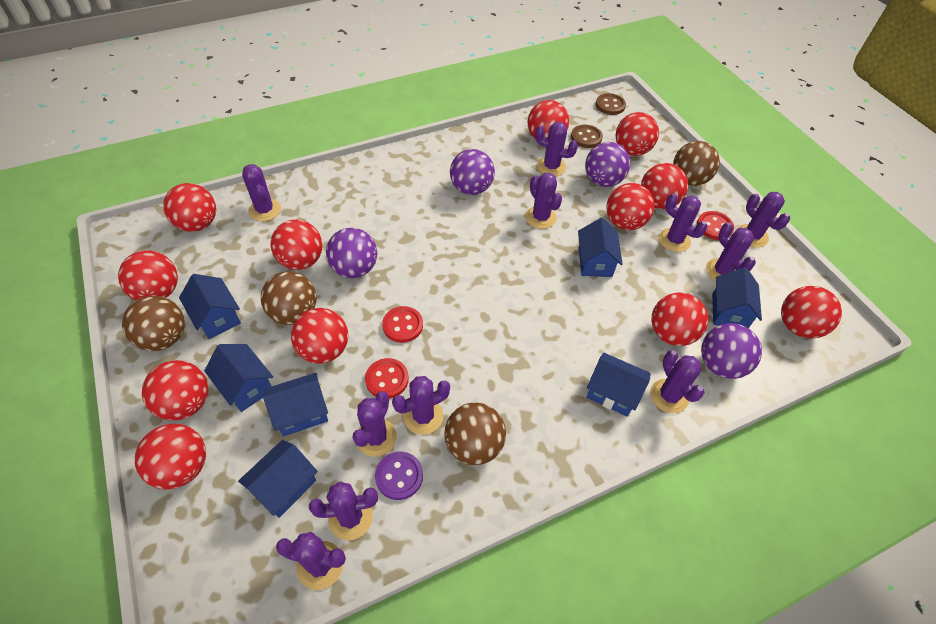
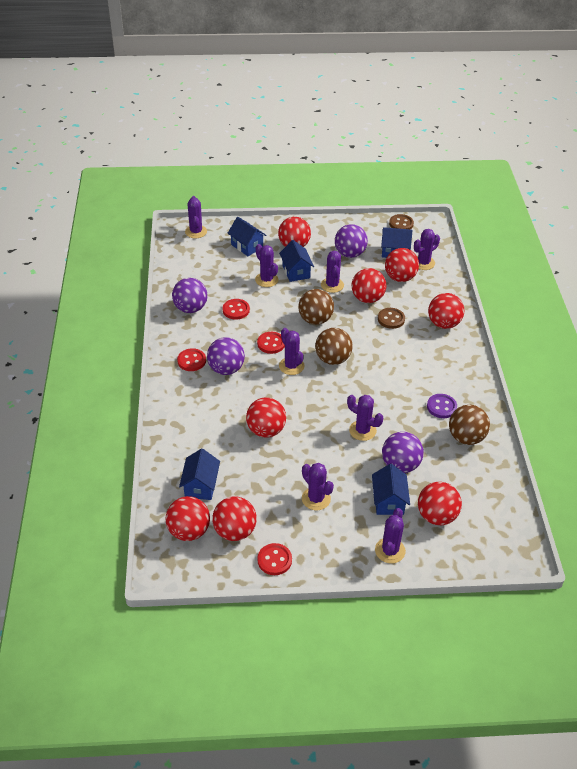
blue house: 7 -> 5
brown ball: 4 -> 3
purple cactus: 11 -> 8
red ball: 12 -> 8
red button: 3 -> 4

